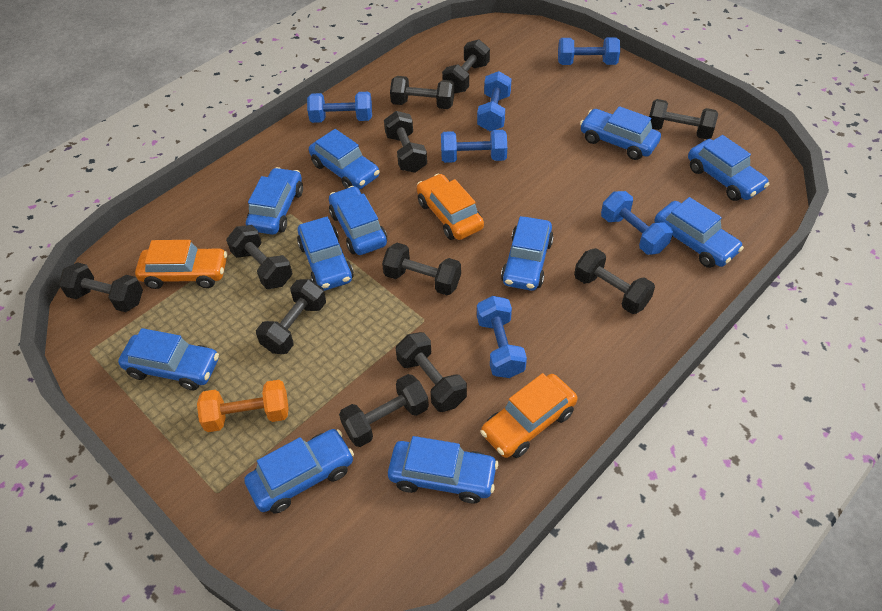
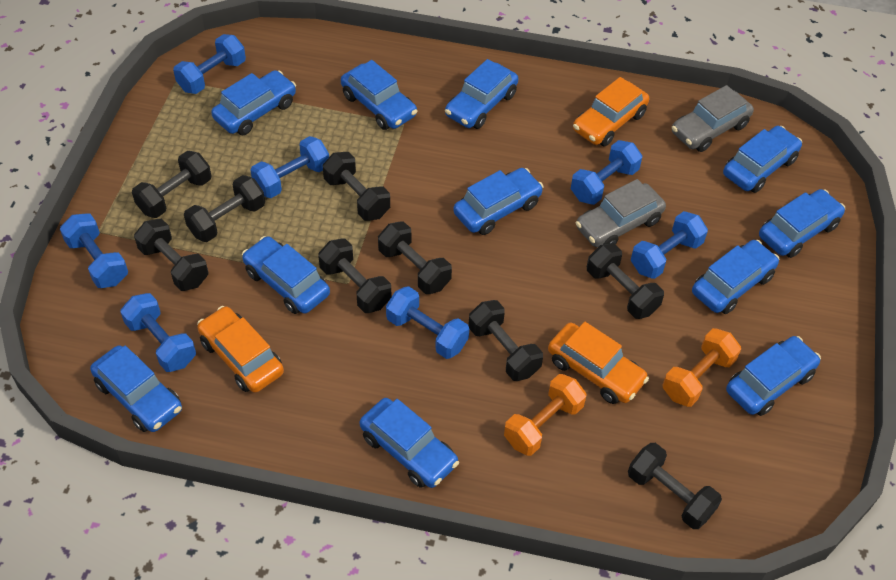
black dumbbell: 11 -> 9
blue dumbbell: 6 -> 7
grey car: 0 -> 2
orange dumbbell: 1 -> 2

